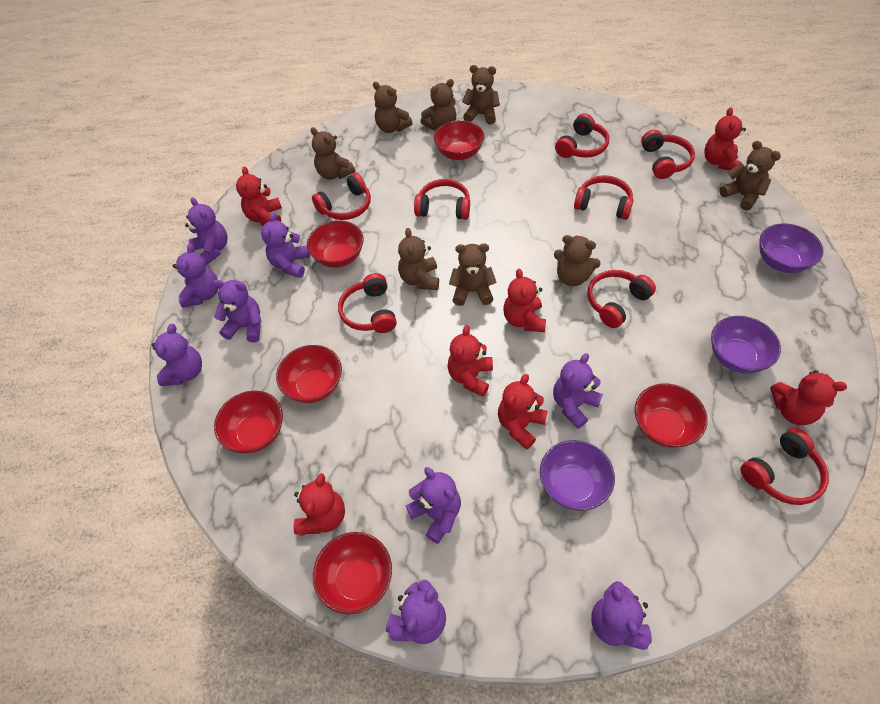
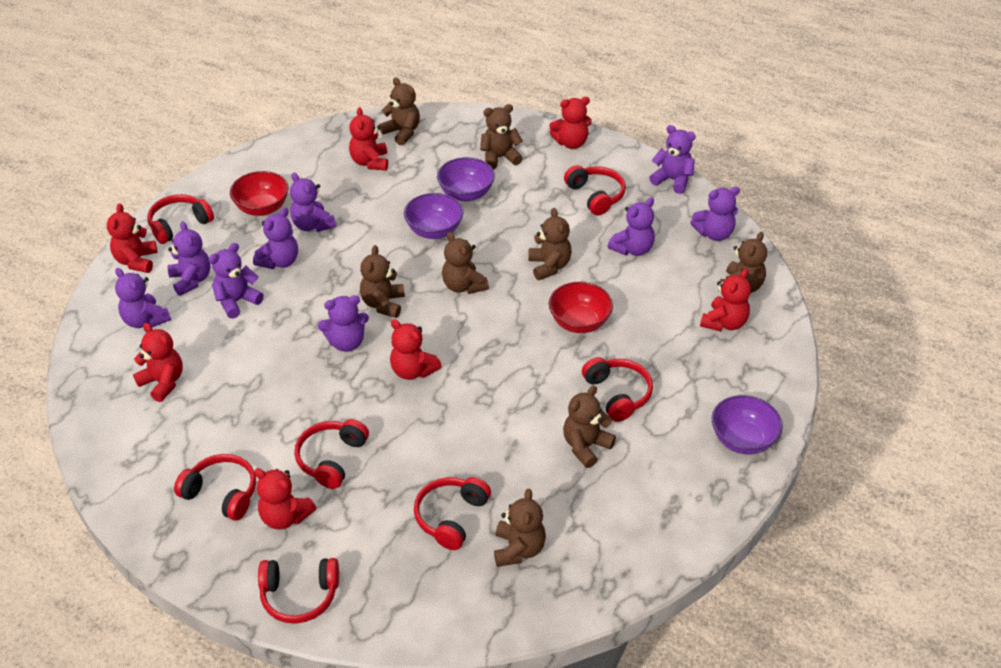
red bowl: 6 -> 2
red headphones: 8 -> 7

